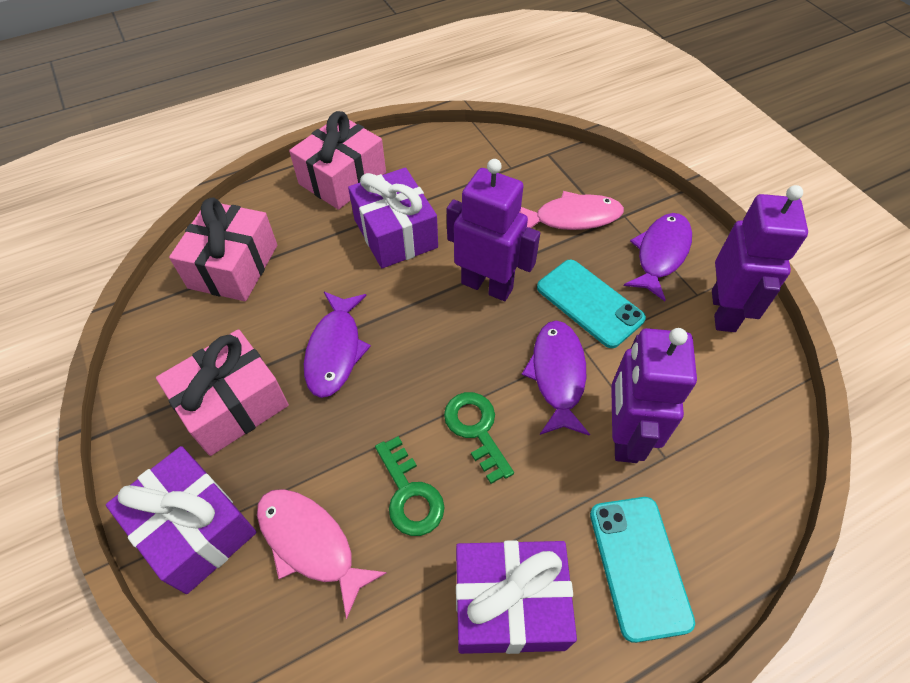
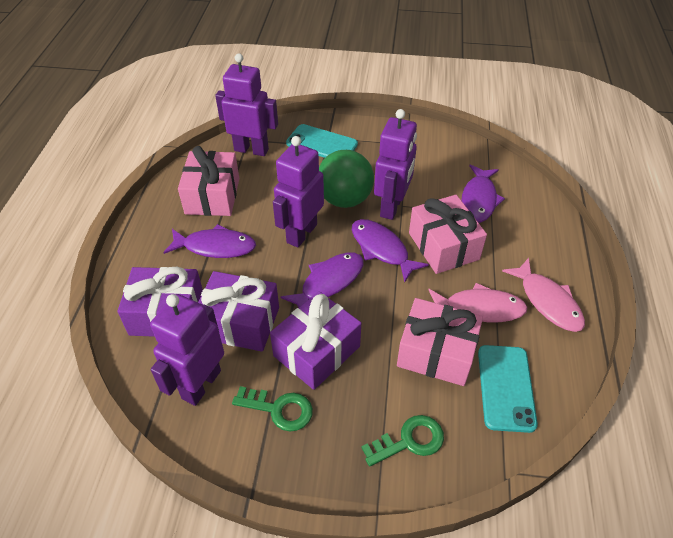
green ball: 0 -> 1
purple fish: 3 -> 4
purple robot: 3 -> 4

